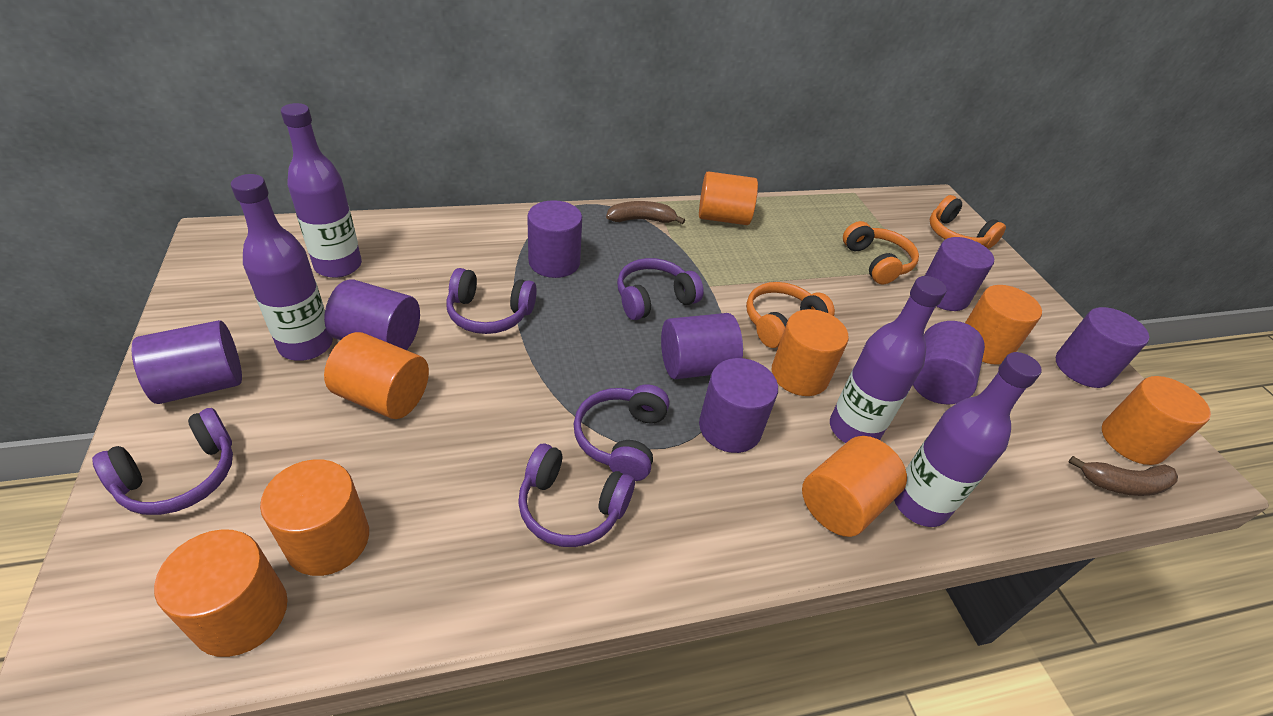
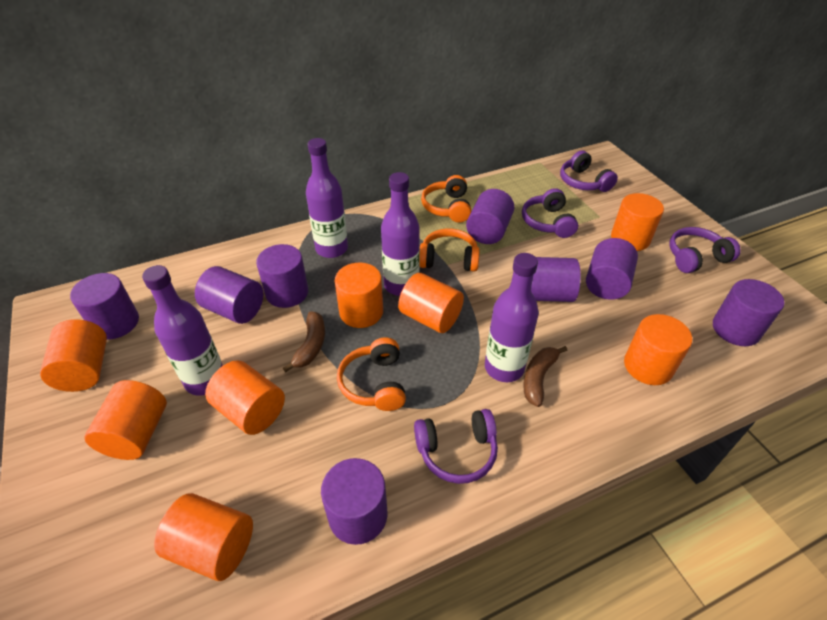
purple headphones: 5 -> 4

